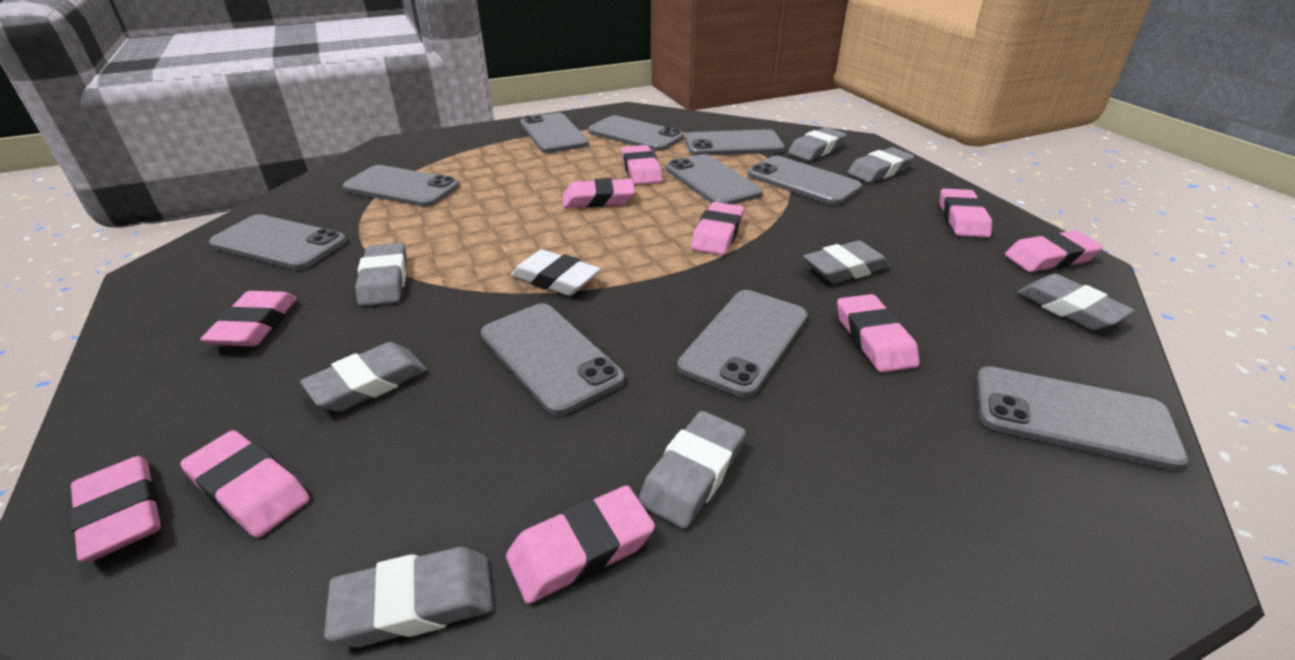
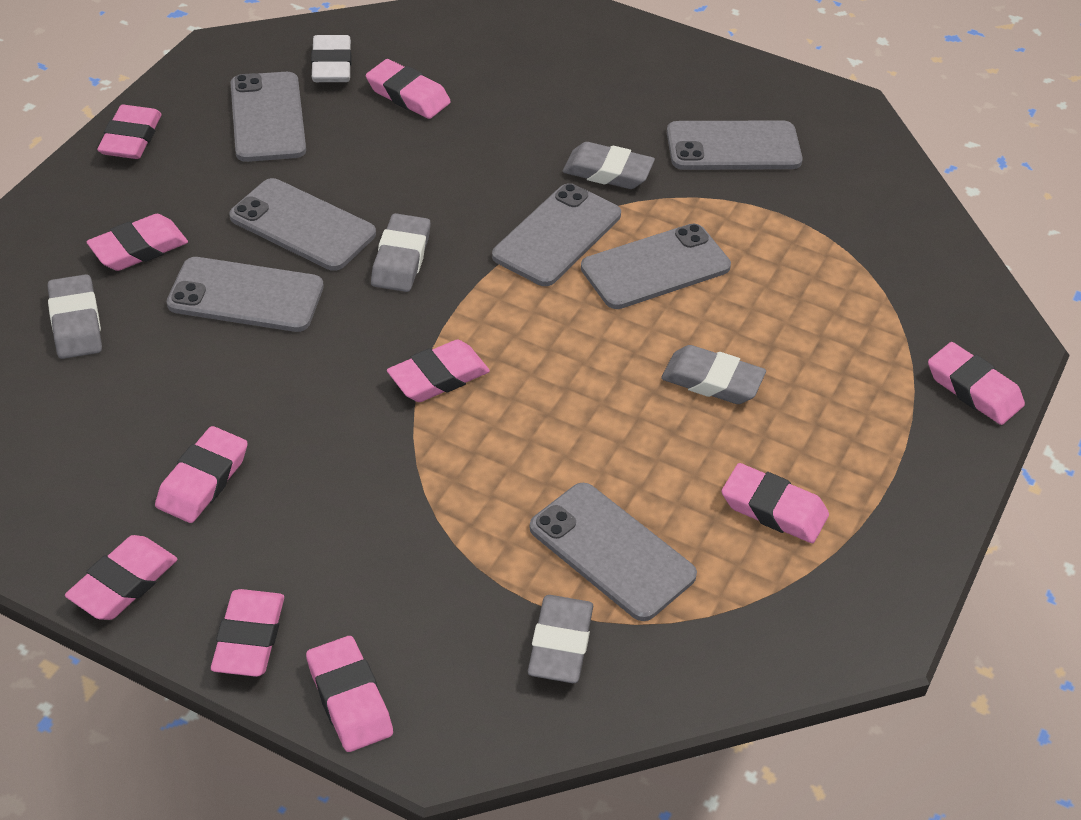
grey eraser: 8 -> 5
grey phone: 10 -> 7

